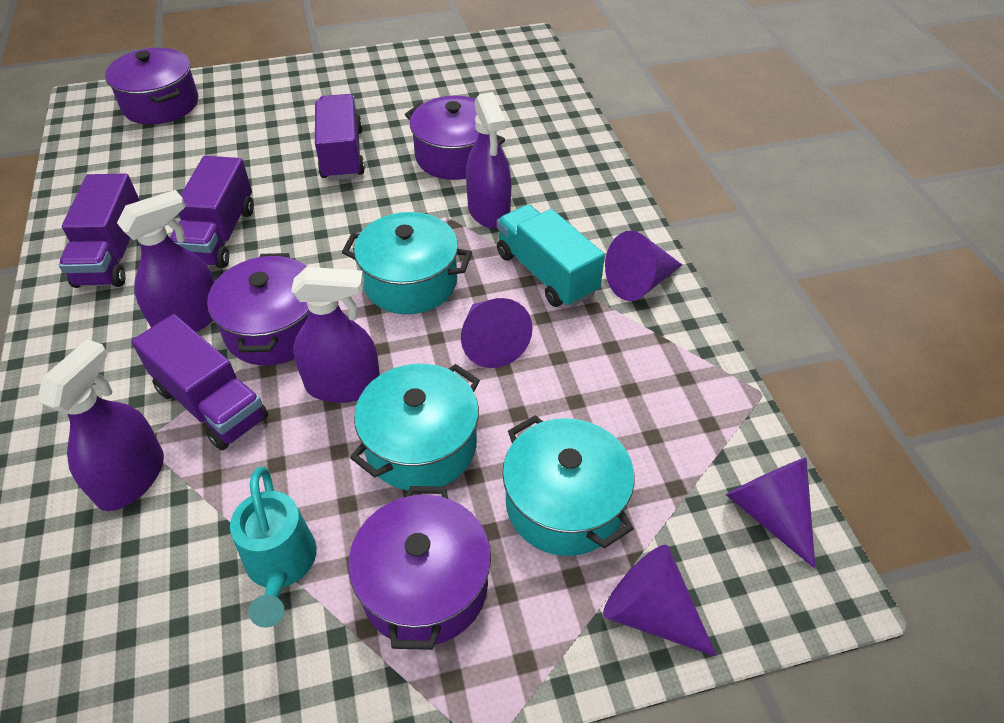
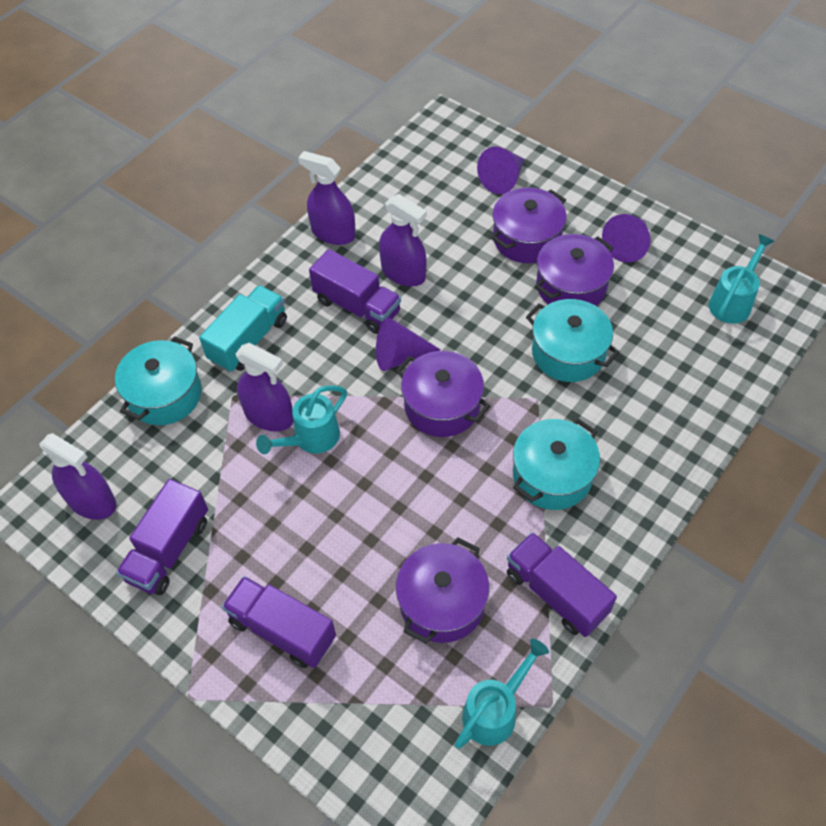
purple cone: 4 -> 3
turquoise watering can: 1 -> 3

